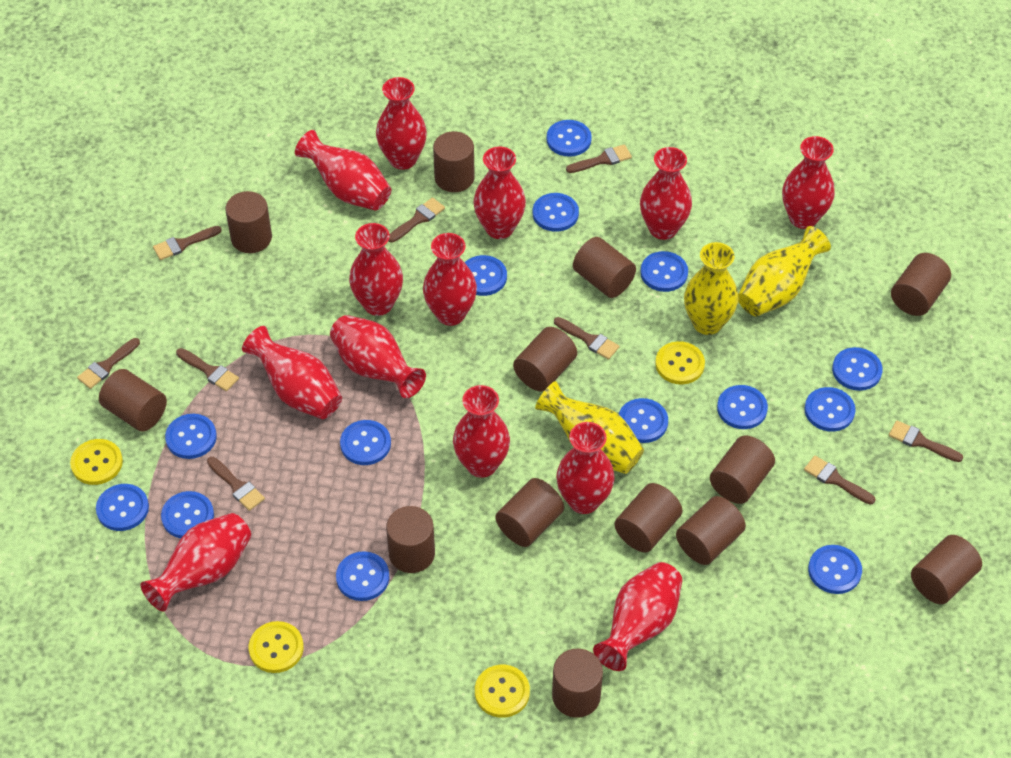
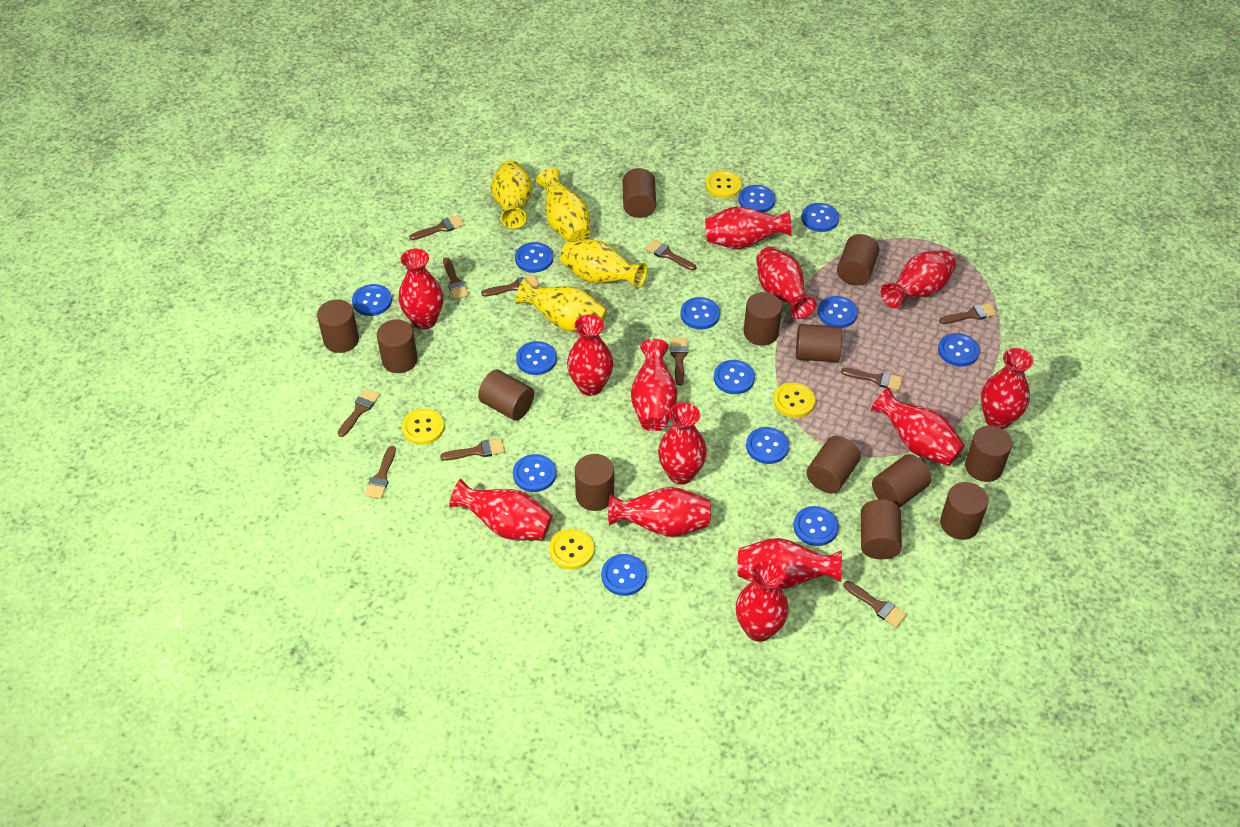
blue button: 14 -> 13
brown brush: 9 -> 11
yellow vase: 3 -> 4

